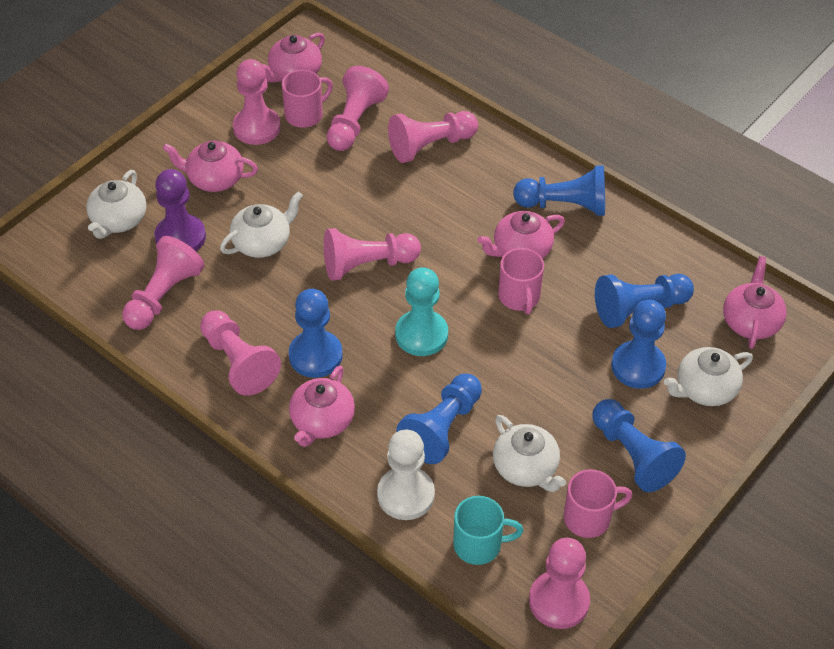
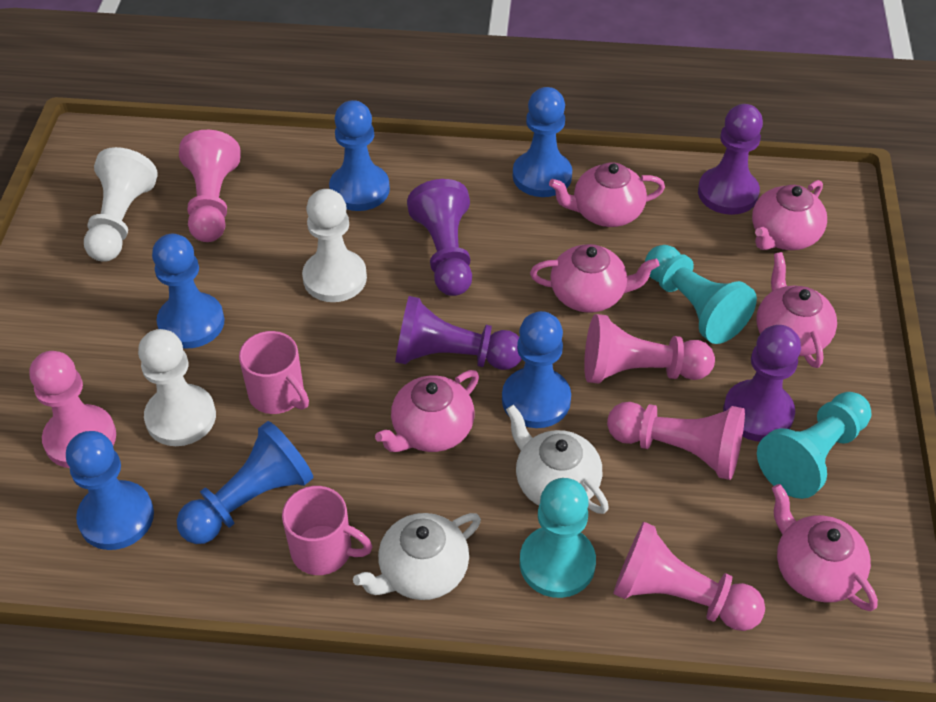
pink mug: 3 -> 2
pink pawn: 7 -> 5
pink teapot: 5 -> 6
purple pawn: 1 -> 4
turquoise mug: 1 -> 0
turquoise pawn: 1 -> 3
white pawn: 1 -> 3
white teapot: 4 -> 2

